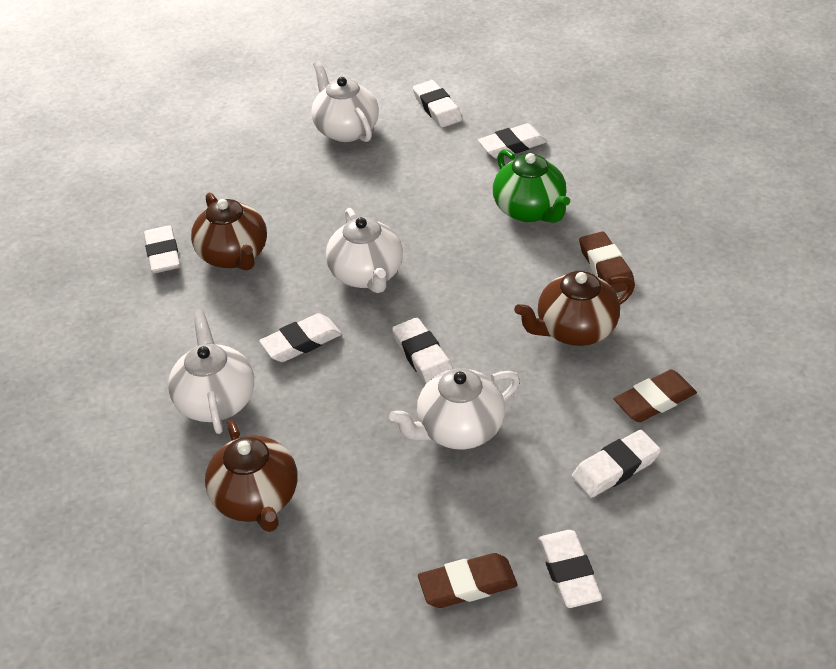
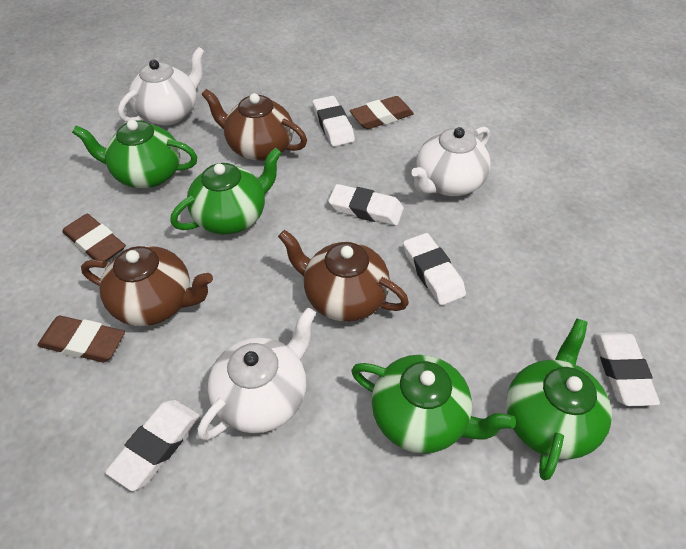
green teapot: 1 -> 4
white eraser: 7 -> 5
white teapot: 4 -> 3

